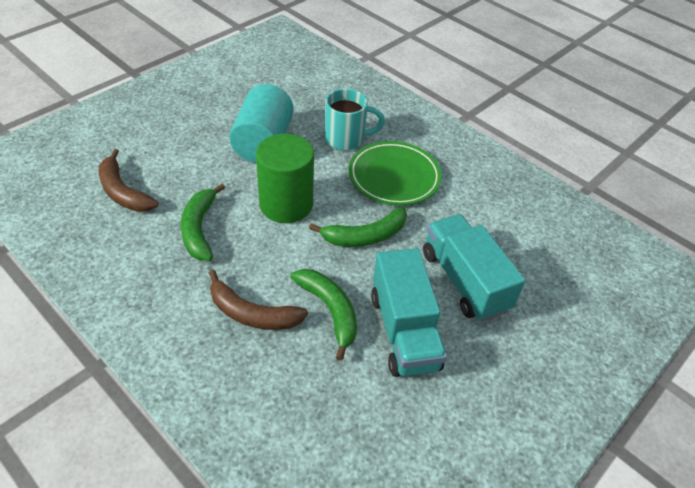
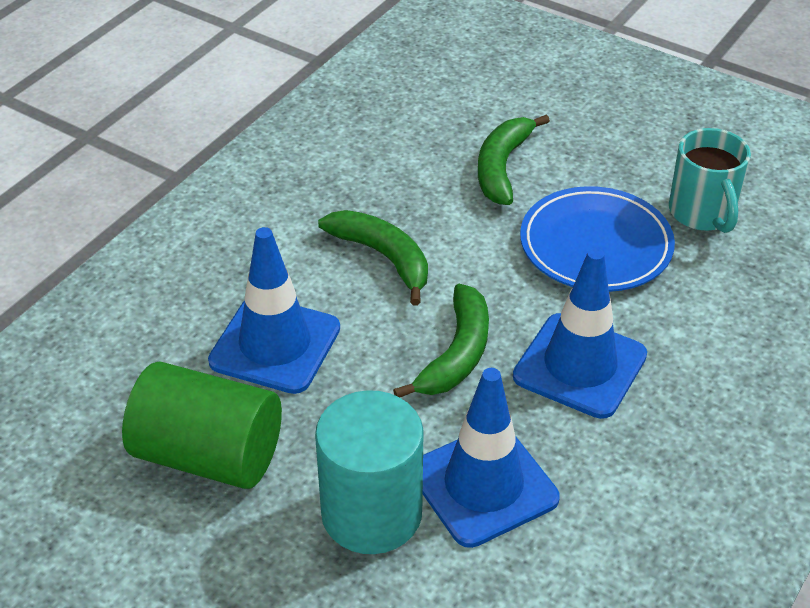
blue plate: 0 -> 1
blue traffic cone: 0 -> 3
brown banana: 2 -> 0
green plate: 1 -> 0
turquoise truck: 2 -> 0

